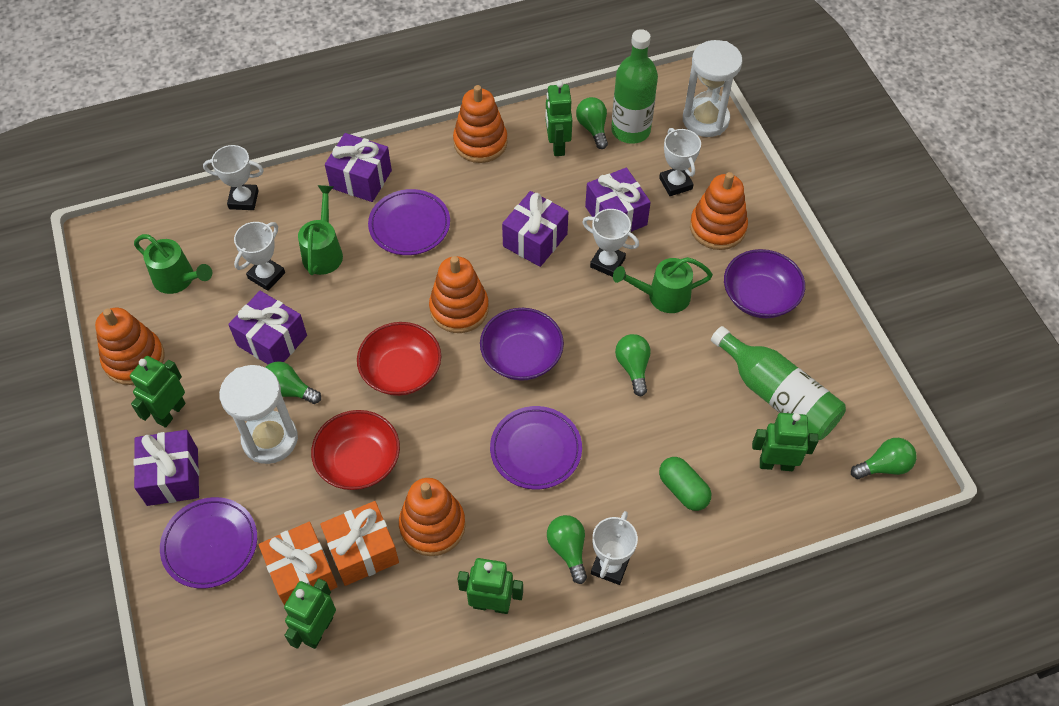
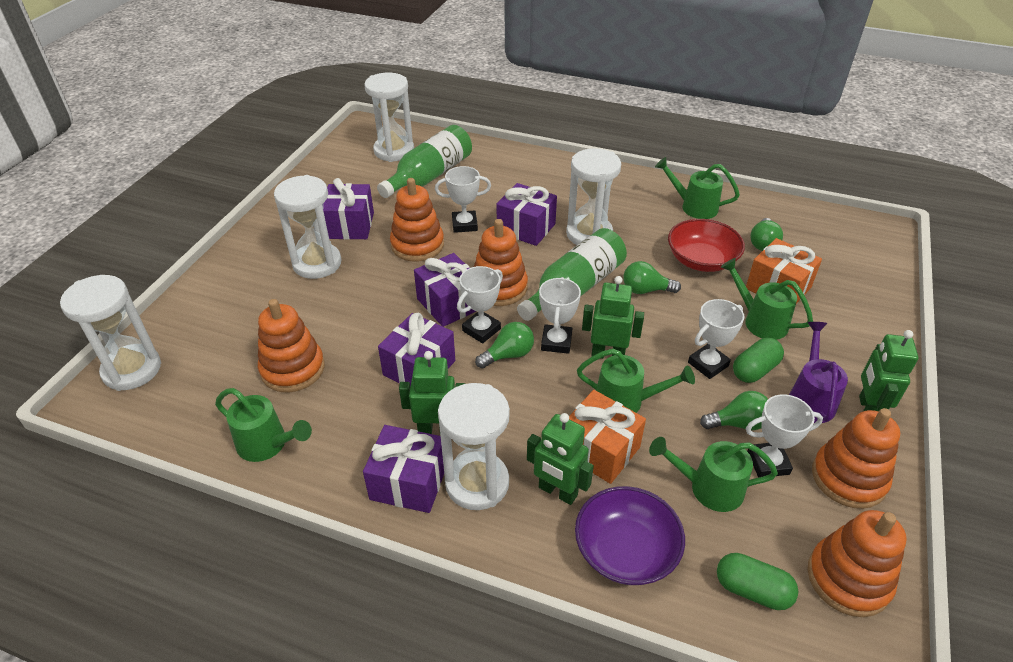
green capsule: 1 -> 2
green light bulb: 5 -> 4
green robot: 5 -> 4
green watering can: 3 -> 5
purple bowl: 2 -> 1
purple plate: 3 -> 0
purple watering can: 0 -> 1
red bowl: 2 -> 1
white hourglass: 2 -> 5

